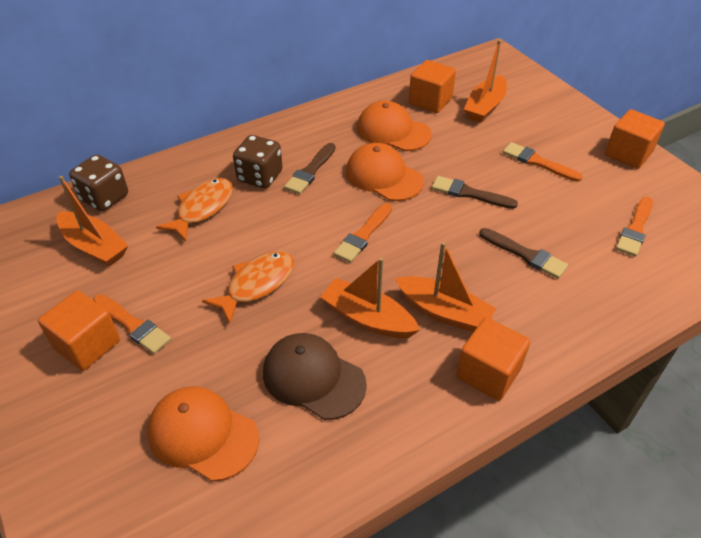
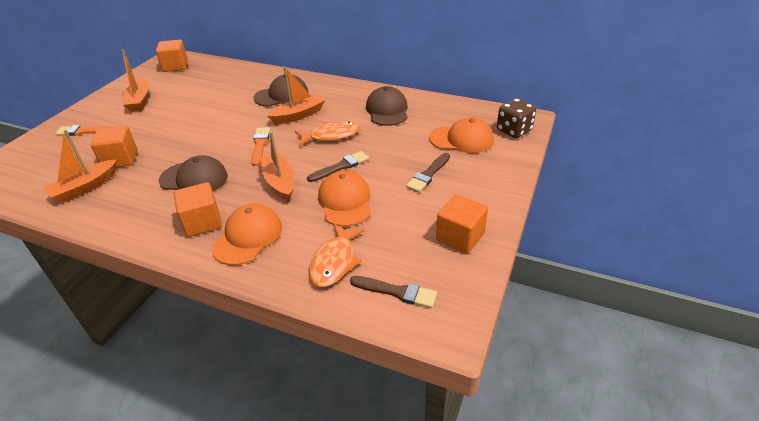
brown cap: 1 -> 3
brown dice: 2 -> 1
orange brush: 4 -> 2

